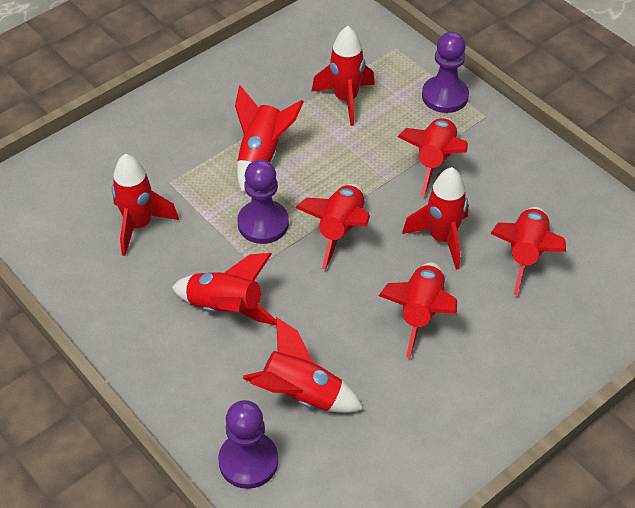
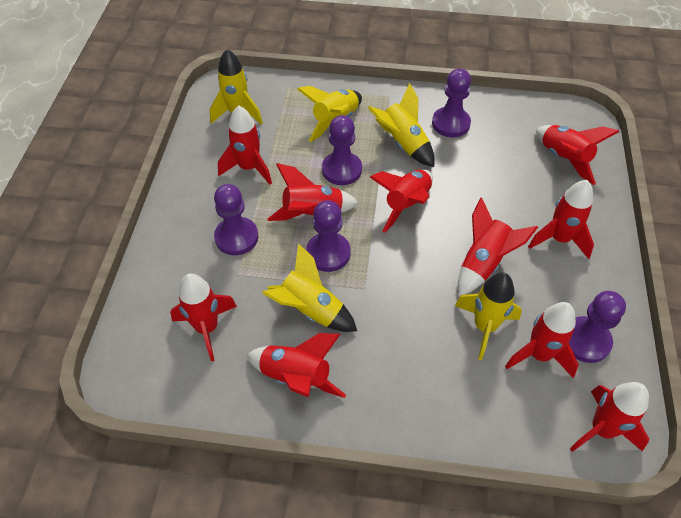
purple pawn: 3 -> 5
yellow rocket: 0 -> 5

